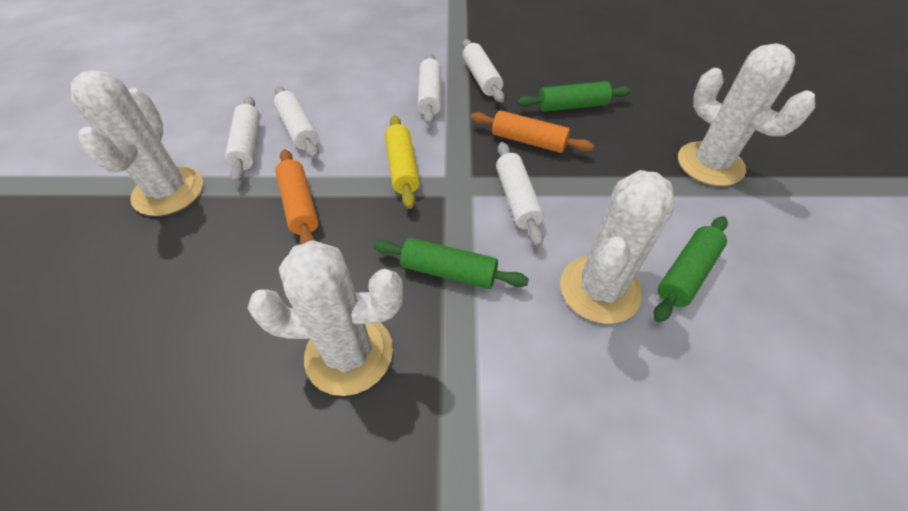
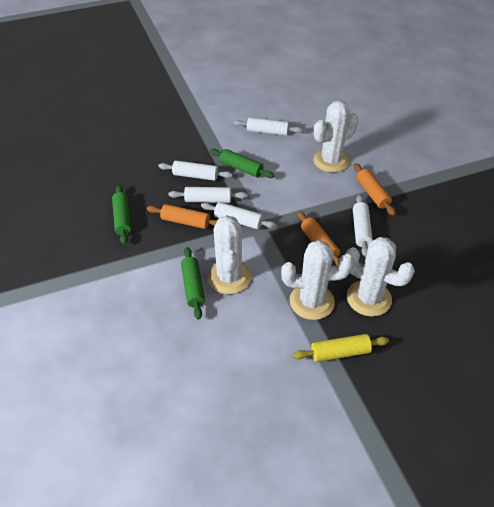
orange rolling pin: 2 -> 3

